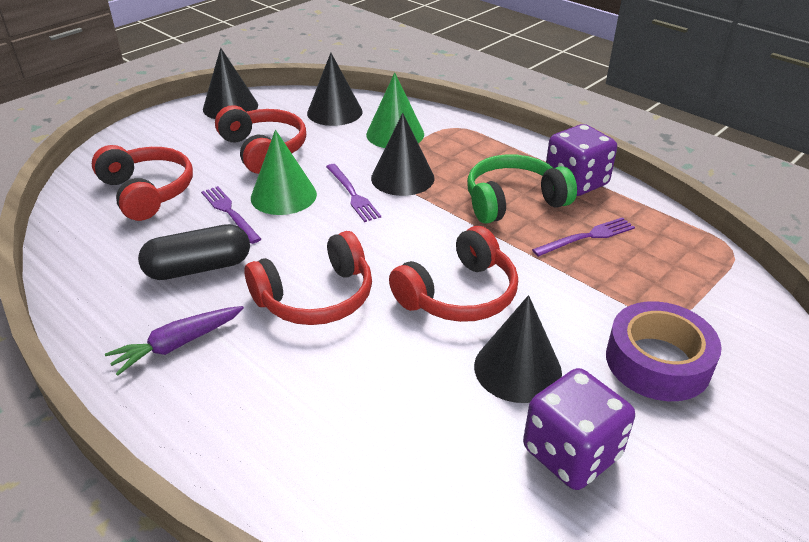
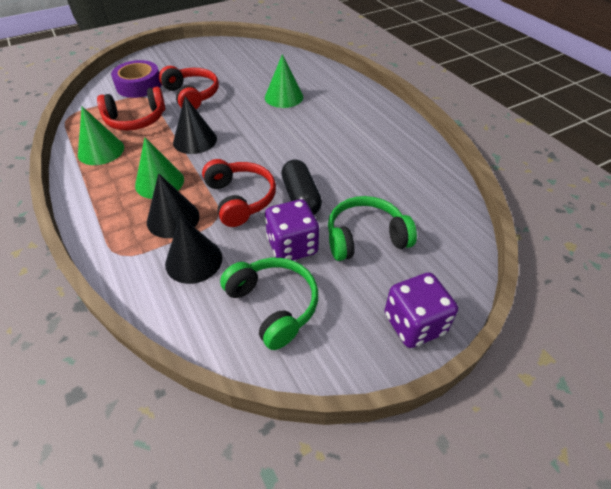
black cone: 4 -> 3
green cone: 2 -> 3
green headphones: 1 -> 2
purple carrot: 1 -> 0
purple fork: 3 -> 0
red headphones: 4 -> 3

